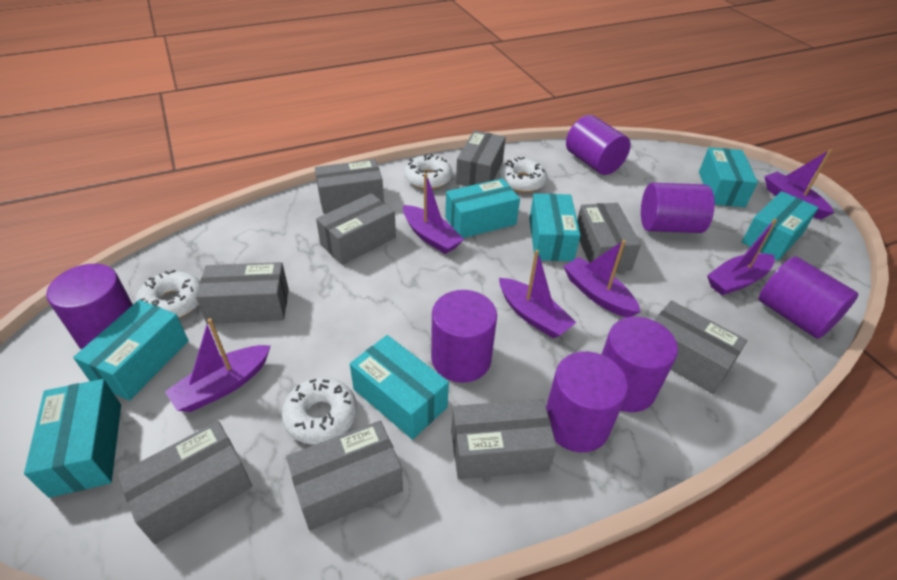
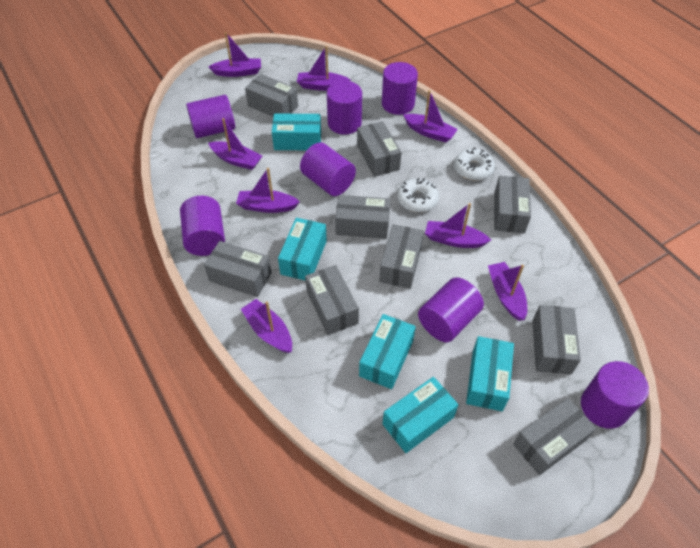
purple boat: 6 -> 8
turquoise box: 7 -> 5
white donut: 4 -> 2

